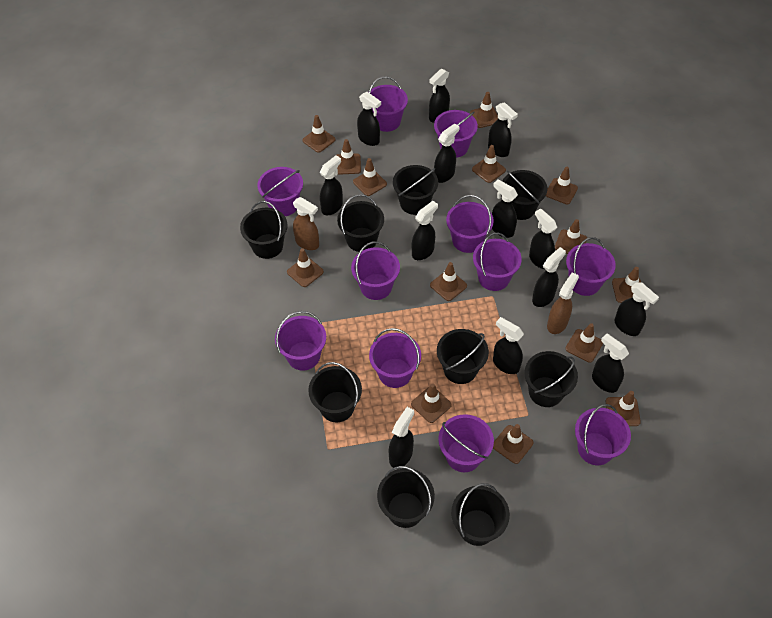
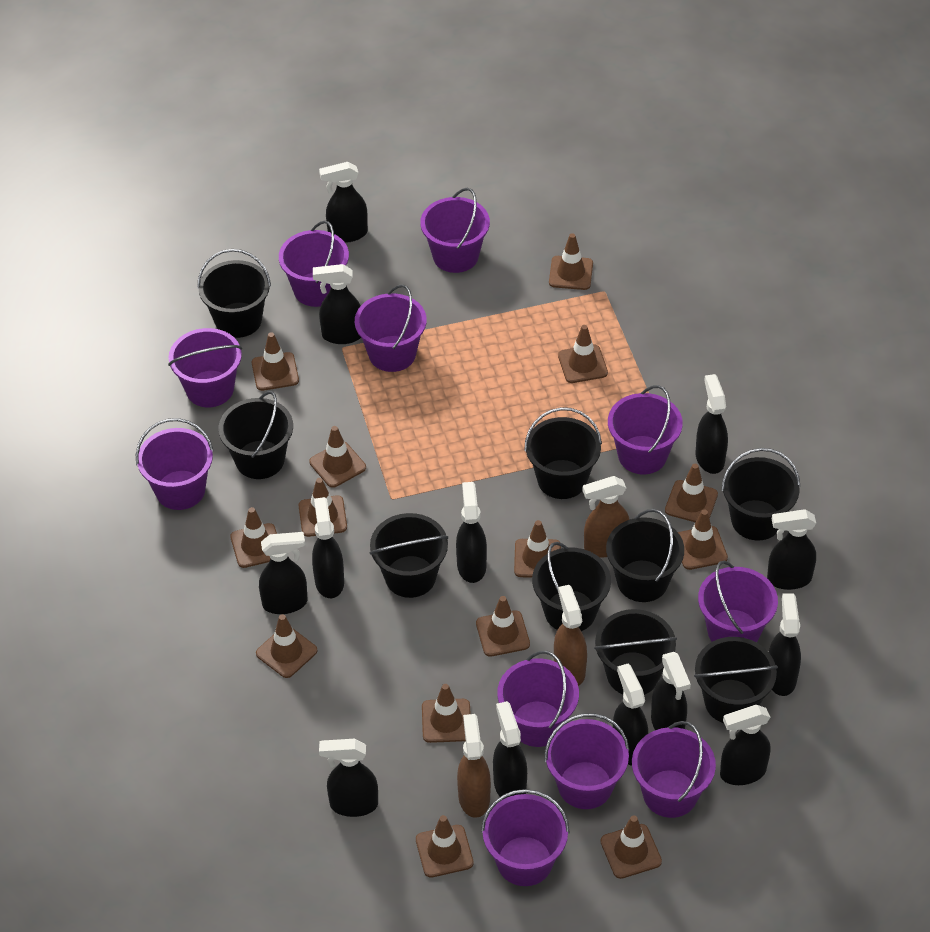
brown spray bottle: 2 -> 3

